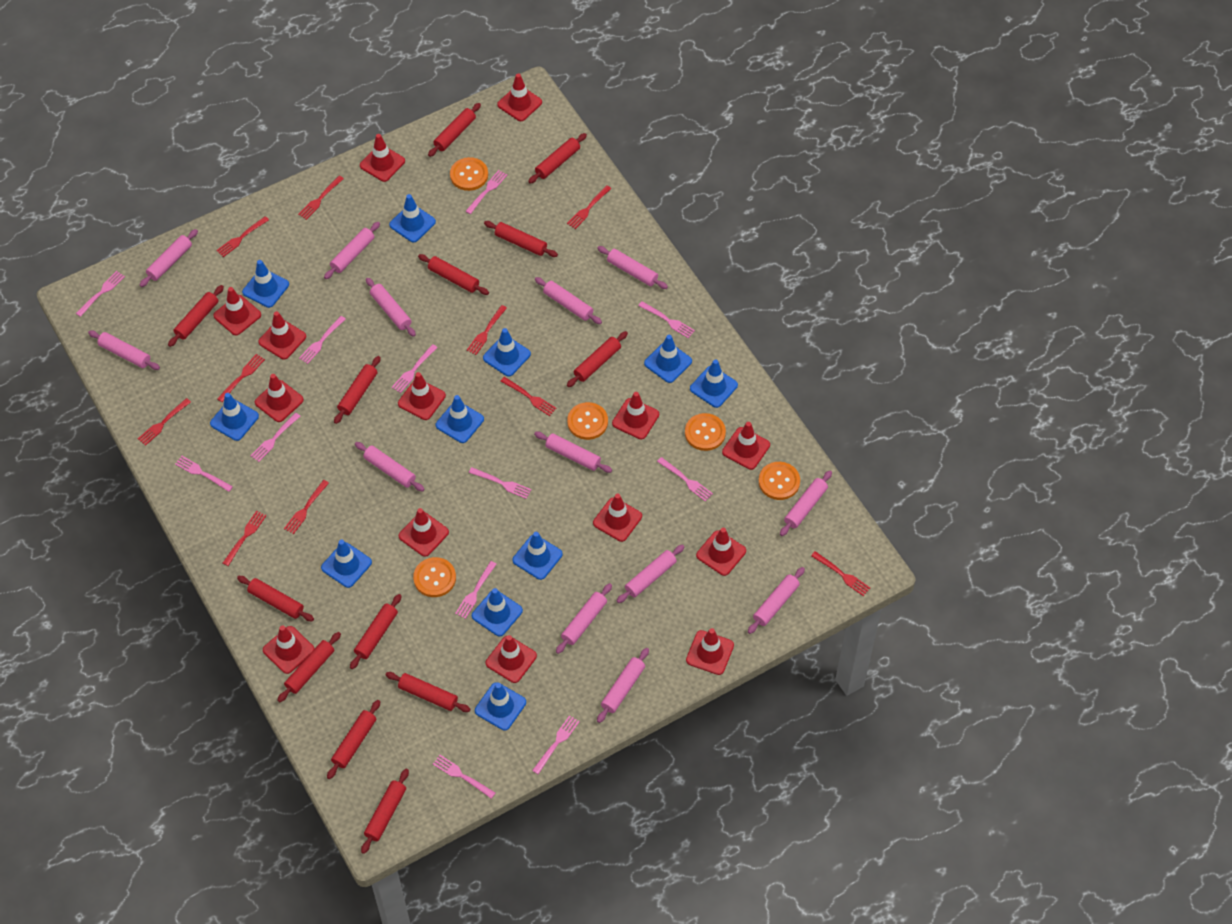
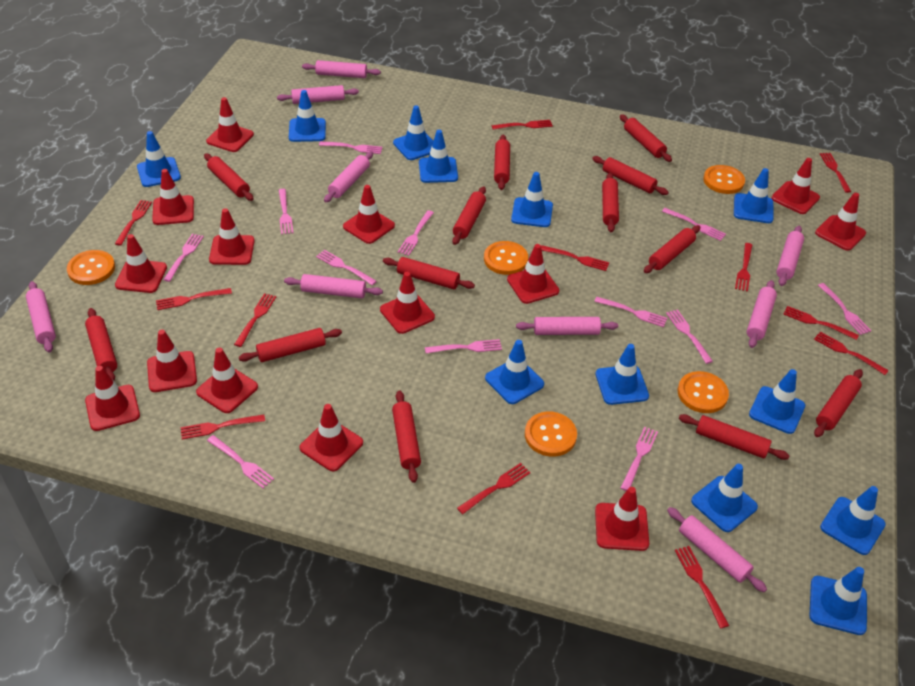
blue traffic cone: 11 -> 12
pink rolling pin: 13 -> 9
red fork: 10 -> 12

